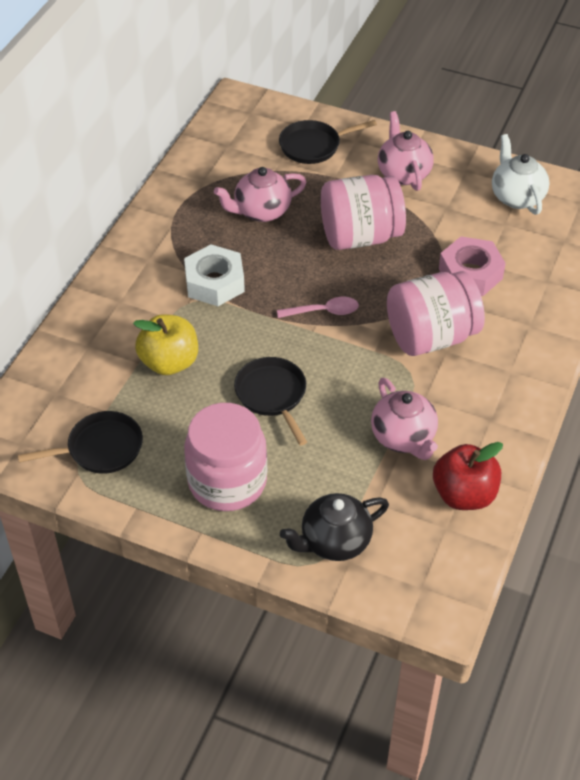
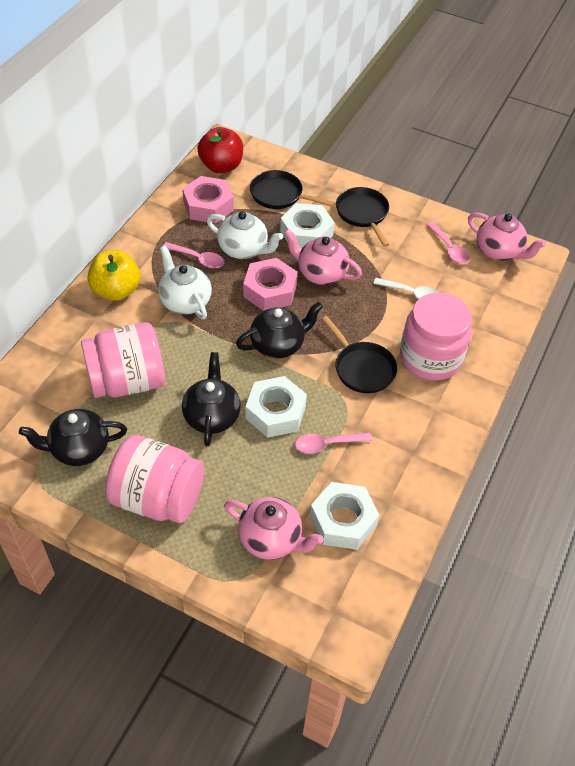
black teapot: 1 -> 3
pink nut: 1 -> 2
pink spoon: 1 -> 3
white nut: 1 -> 3
white spoon: 0 -> 1
white teapot: 1 -> 2

